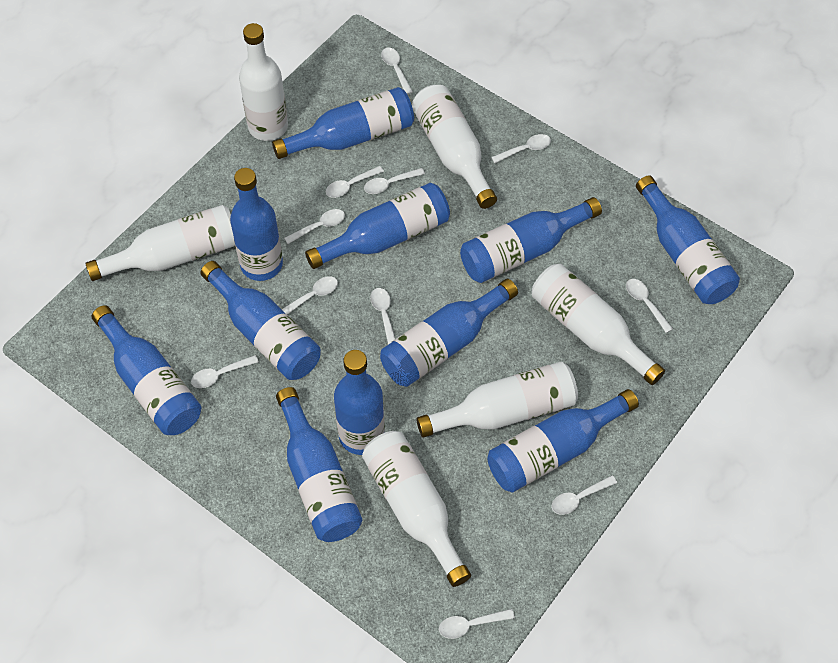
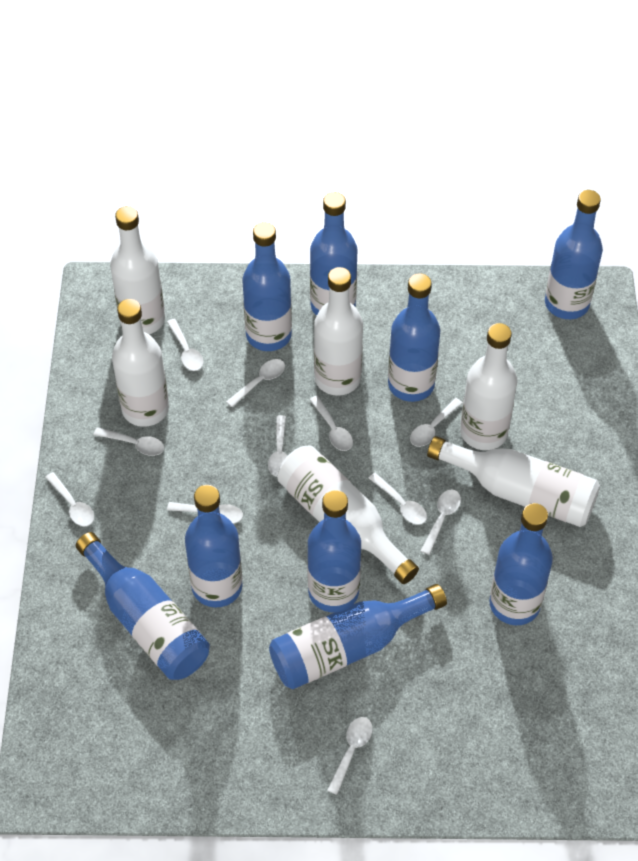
blue bottle: 11 -> 9

